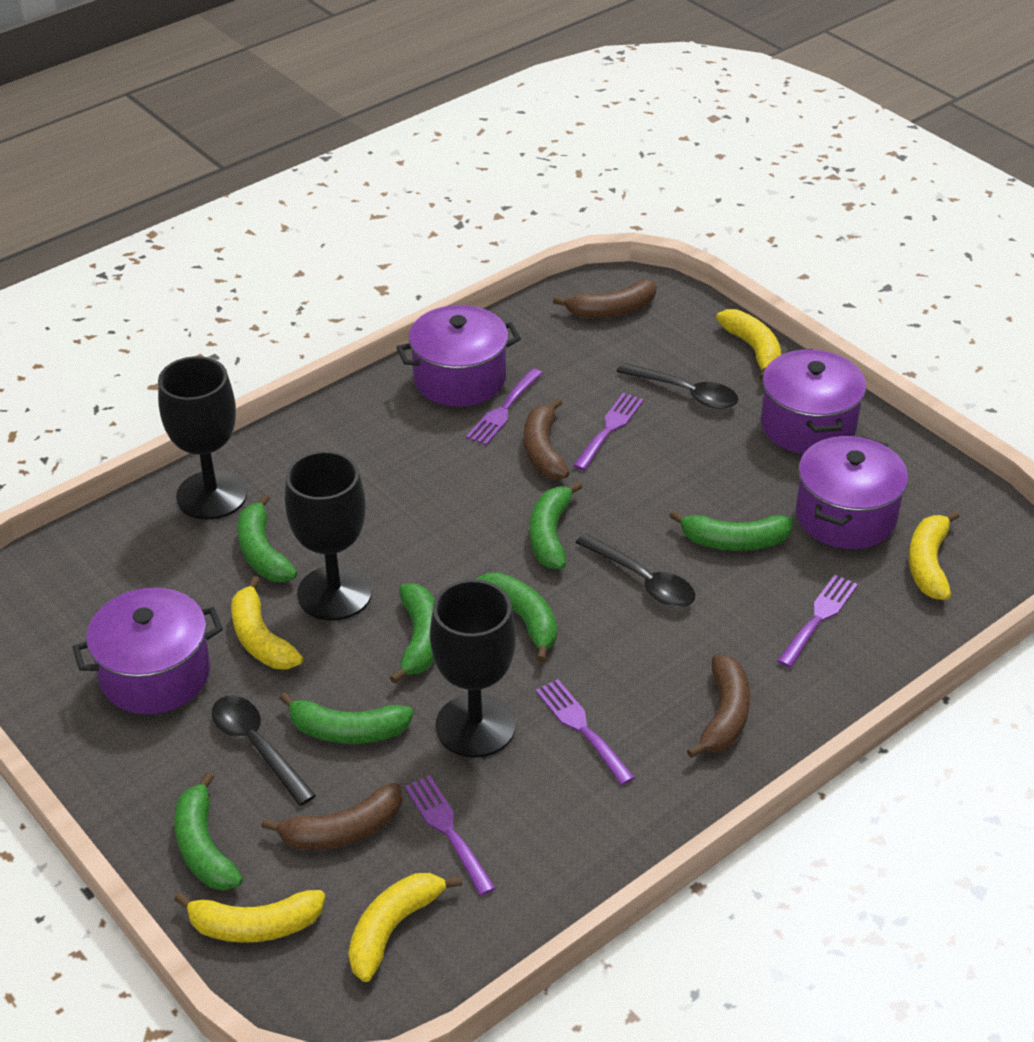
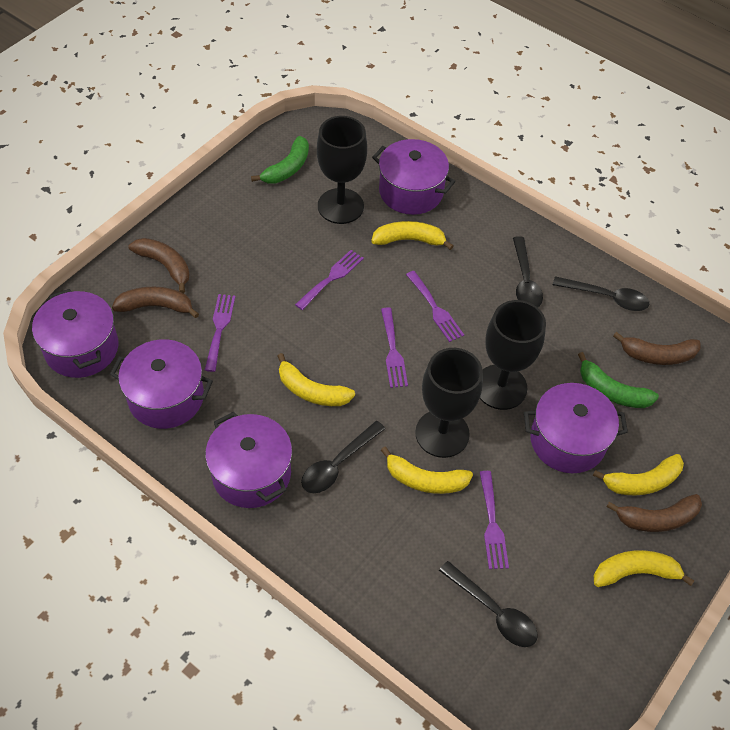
black spoon: 3 -> 4
green banana: 7 -> 2
purple pot: 4 -> 5

